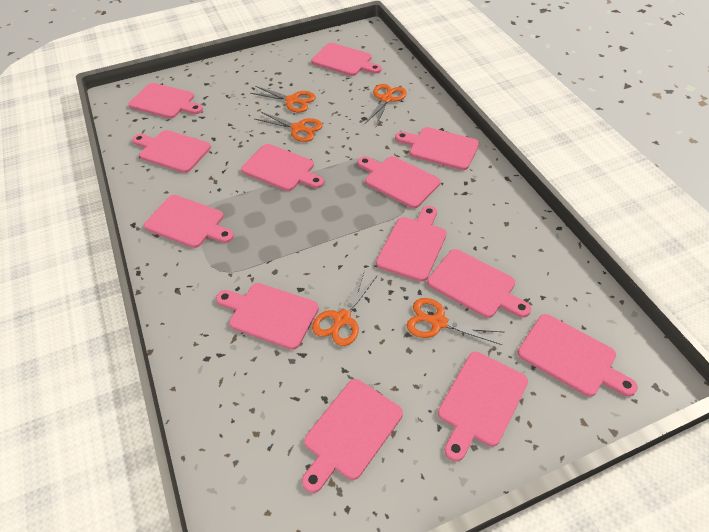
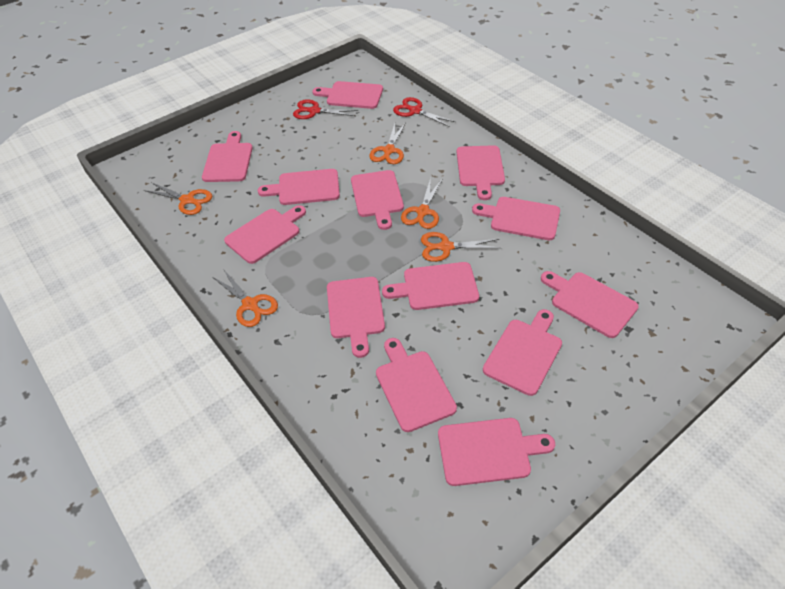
red scissors: 0 -> 2

